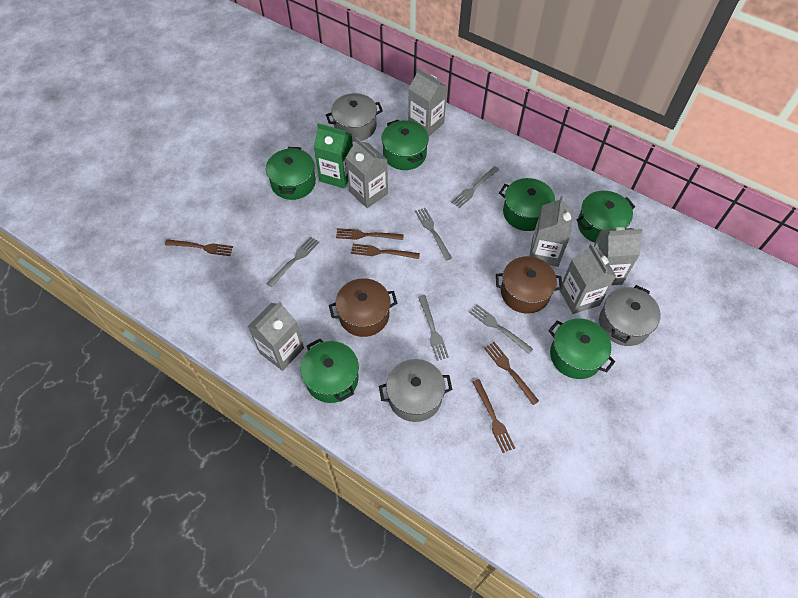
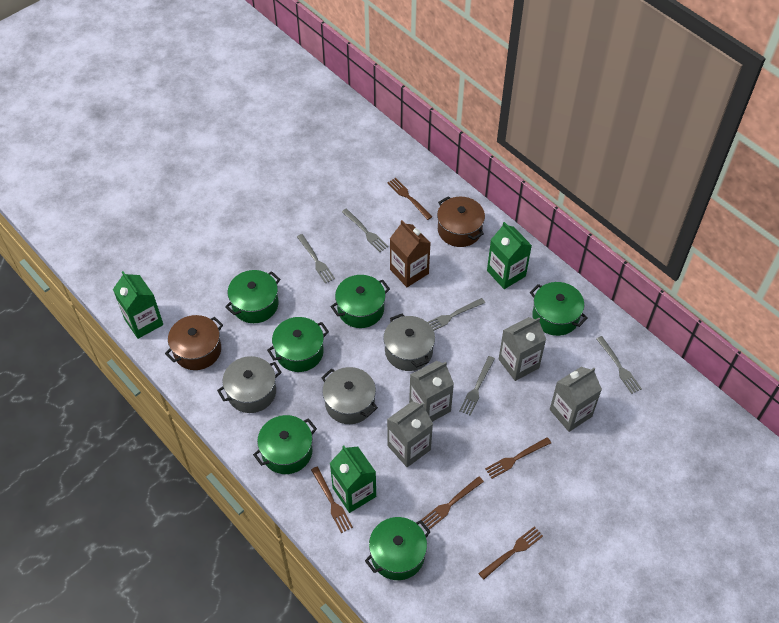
brown carton: 0 -> 1
green carton: 1 -> 3
grey carton: 6 -> 4

